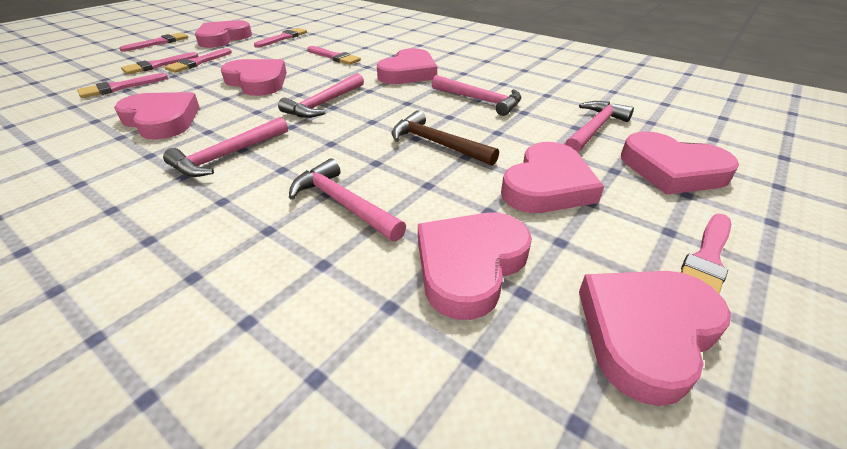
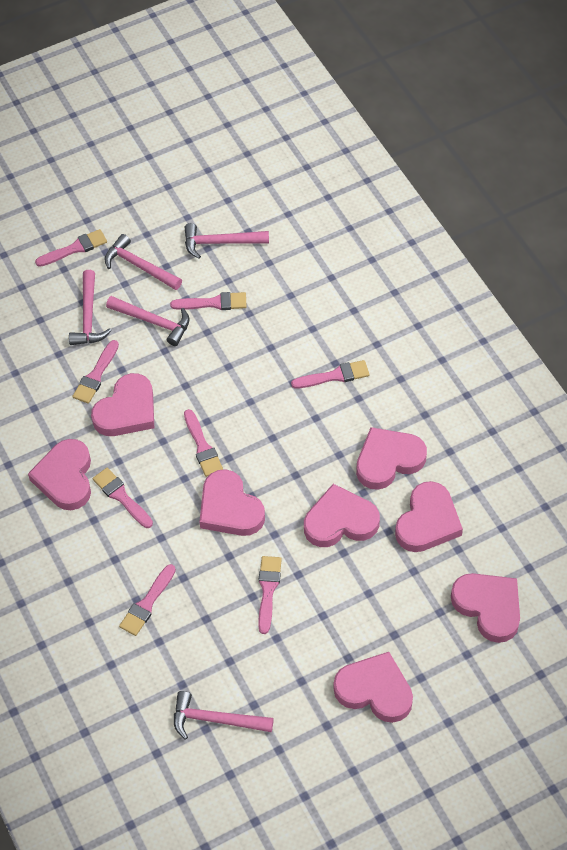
brown hammer: 1 -> 0
pink brush: 7 -> 8

